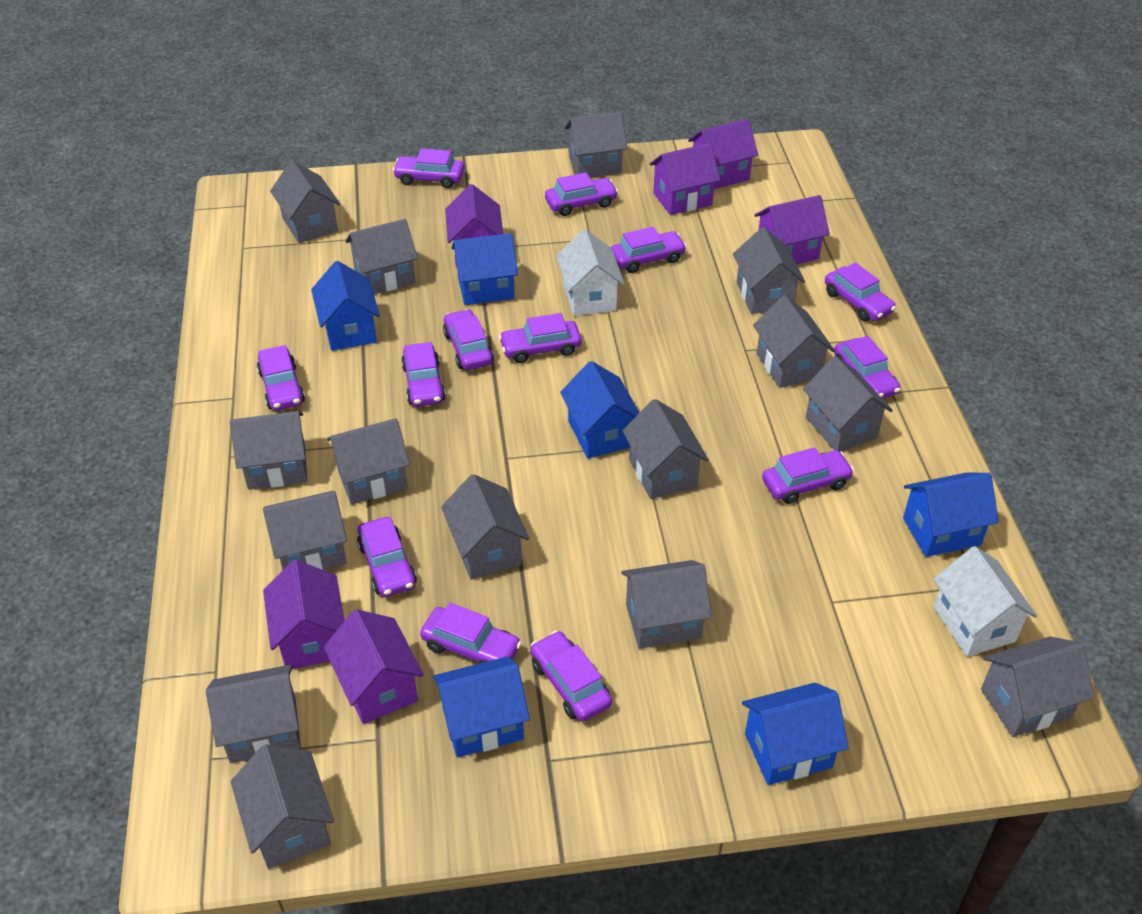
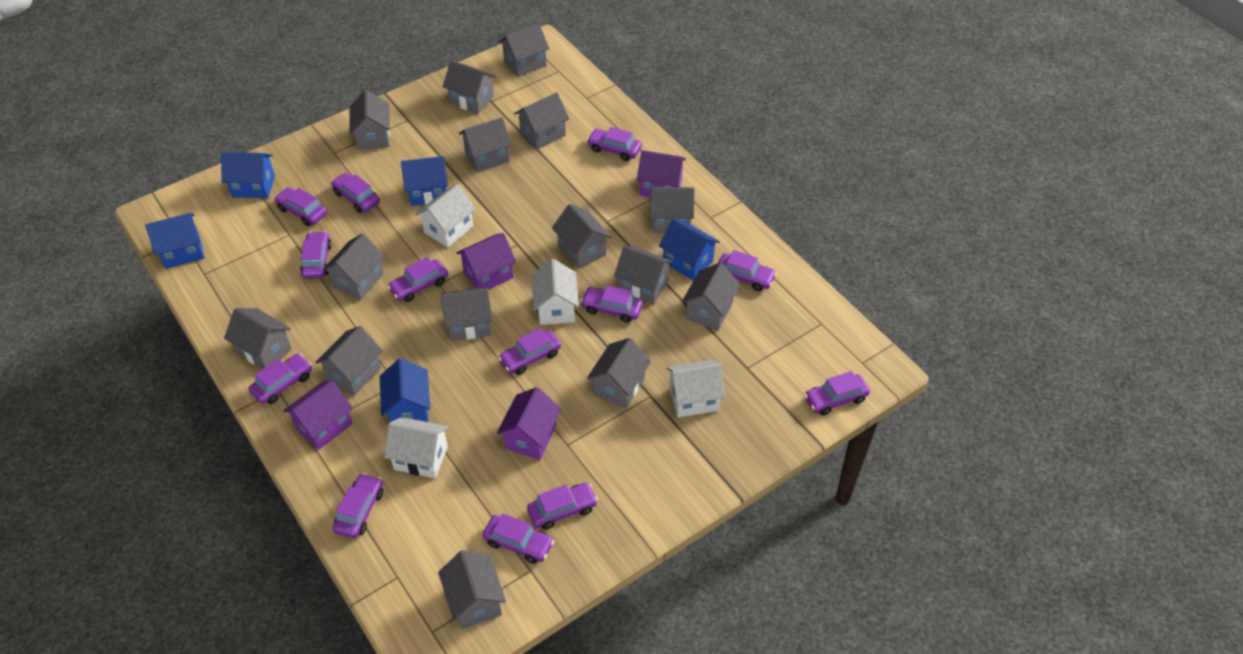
blue house: 6 -> 5
purple house: 6 -> 4
white house: 2 -> 4

